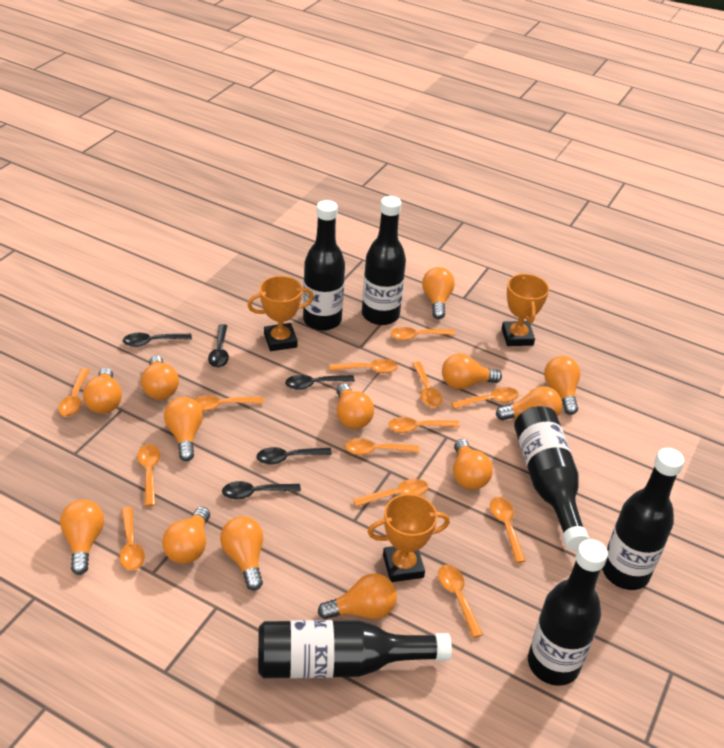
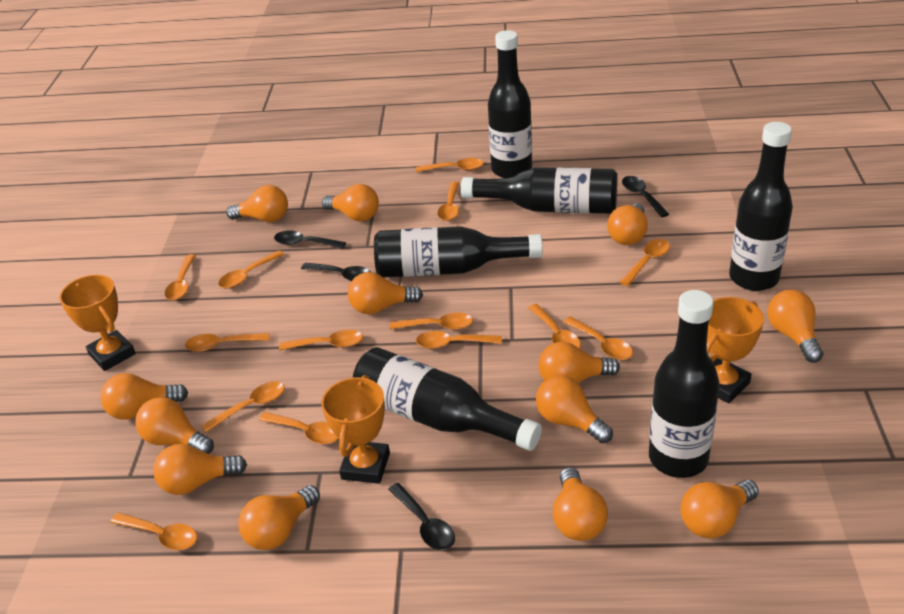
black spoon: 5 -> 4
orange spoon: 13 -> 14

